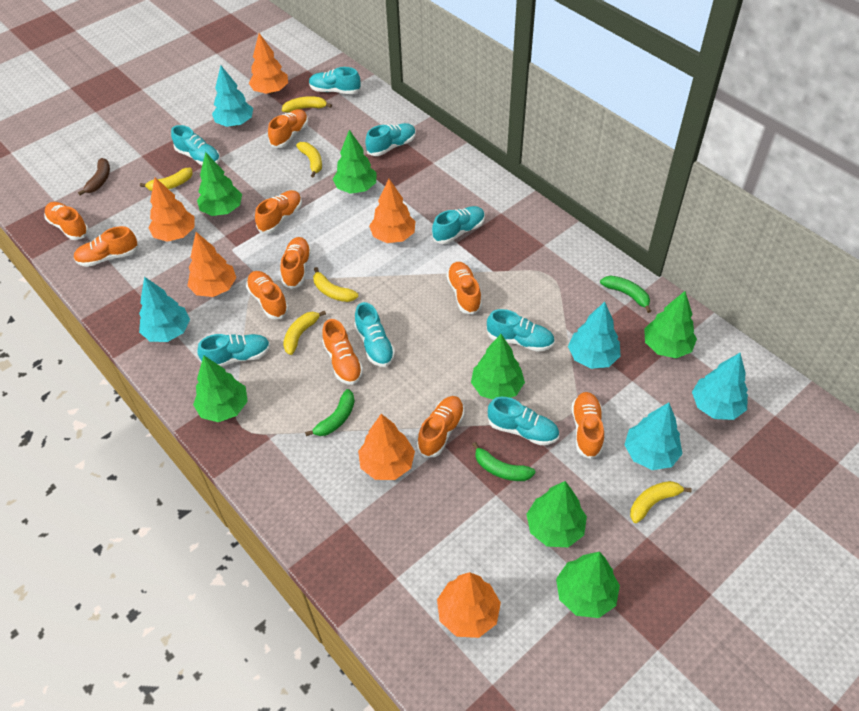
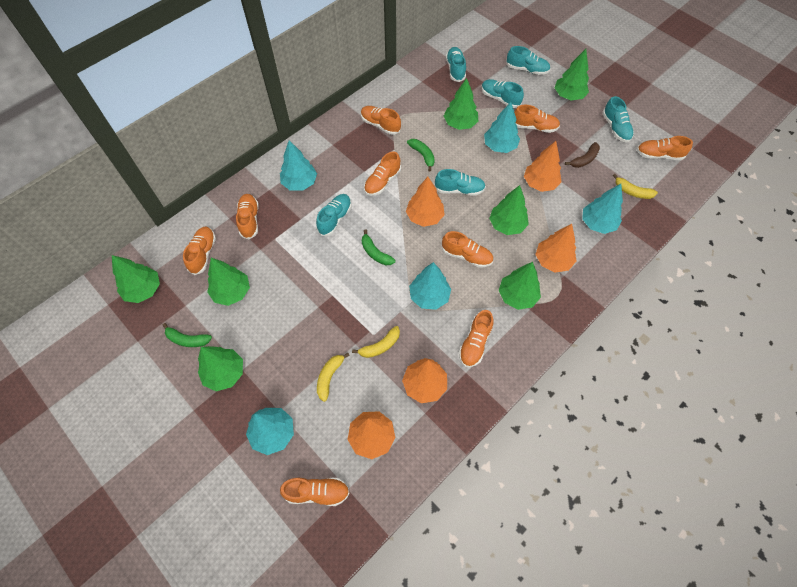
orange shoe: 10 -> 9
orange tree: 6 -> 5
turquoise shoe: 8 -> 6
yellow banana: 6 -> 3

